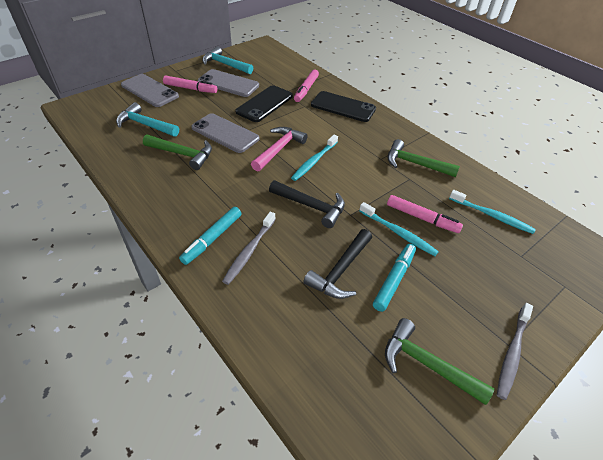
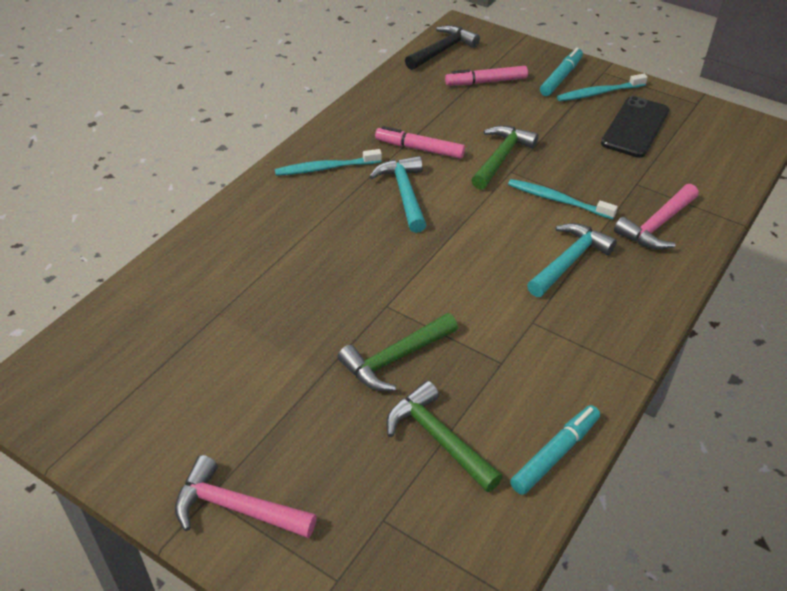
black hammer: 2 -> 1
black phone: 2 -> 1
grey phone: 3 -> 0
grey toothbrush: 2 -> 0
pink hammer: 1 -> 2
pink marker: 3 -> 2

